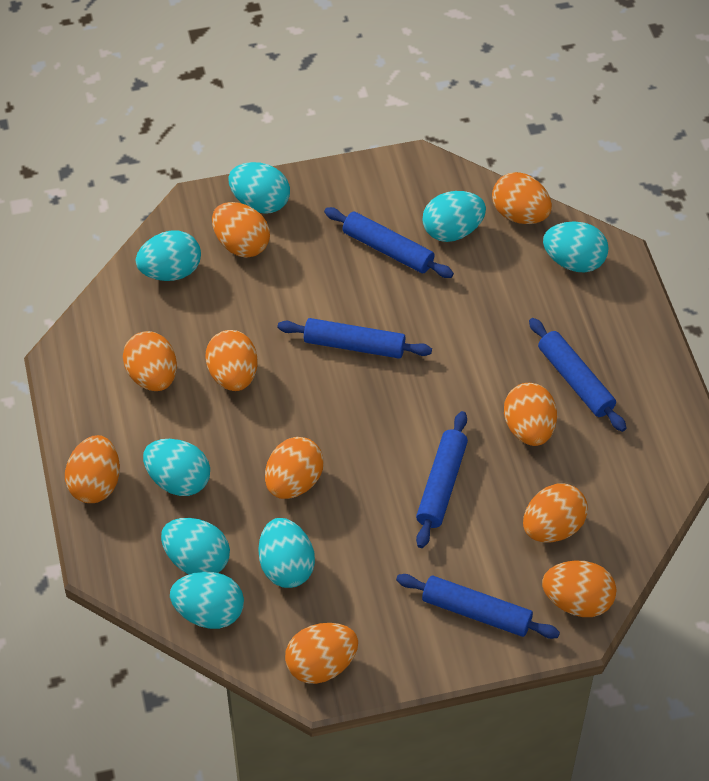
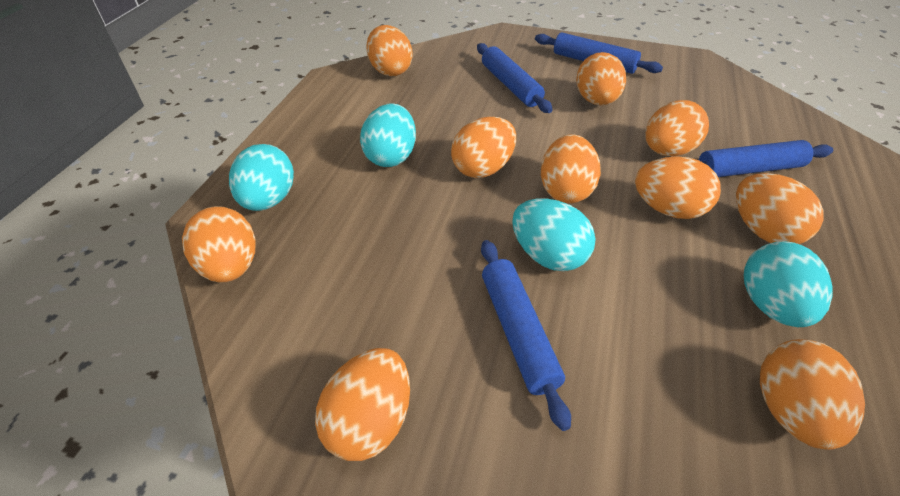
blue rolling pin: 5 -> 4
turquoise egg: 8 -> 4

